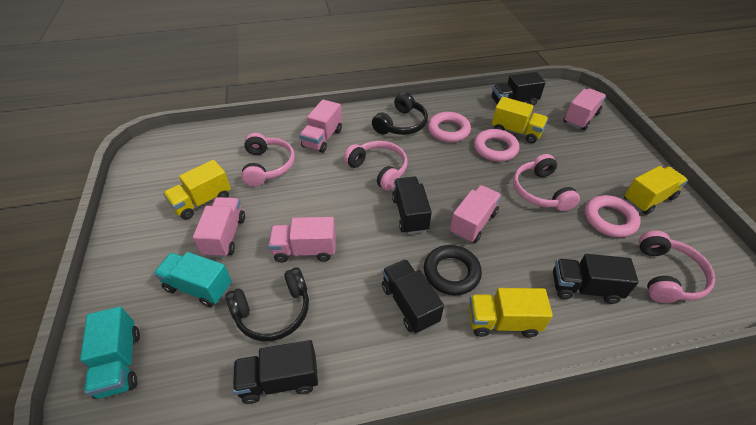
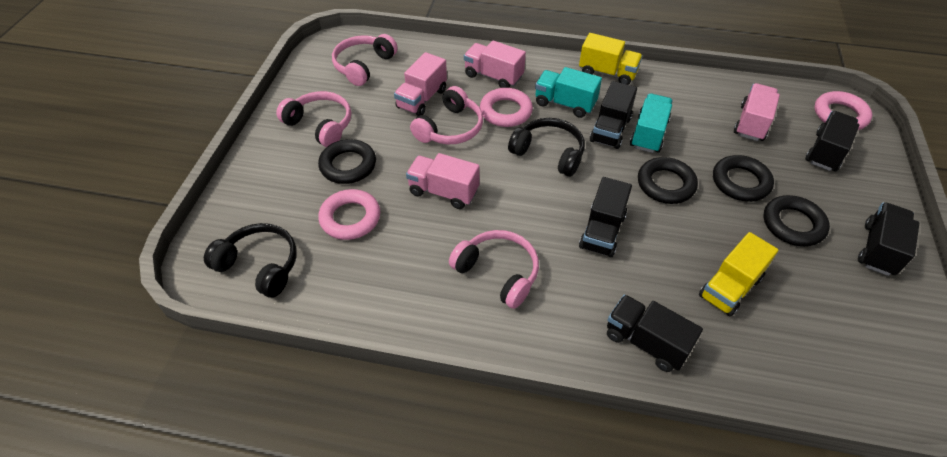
black ring: 1 -> 4
pink truck: 5 -> 4
yellow truck: 4 -> 2

